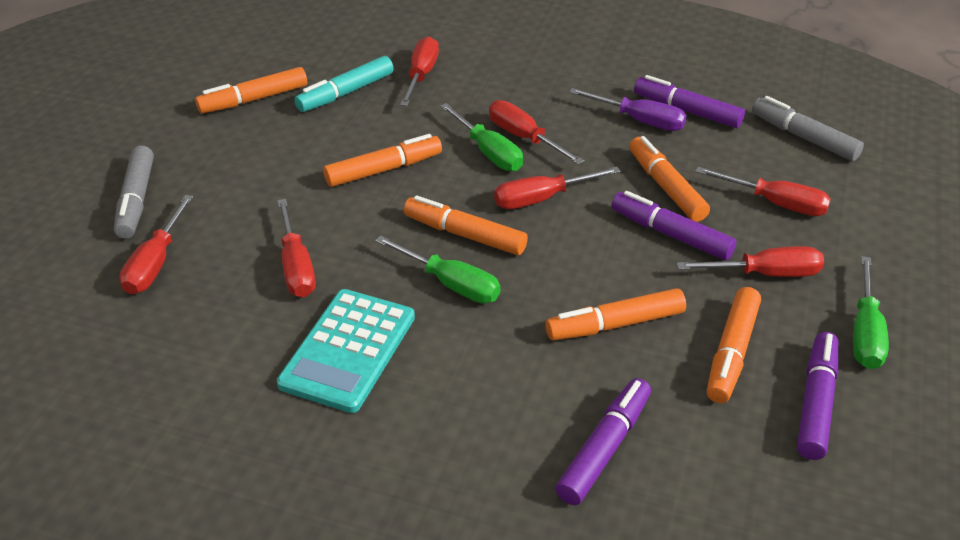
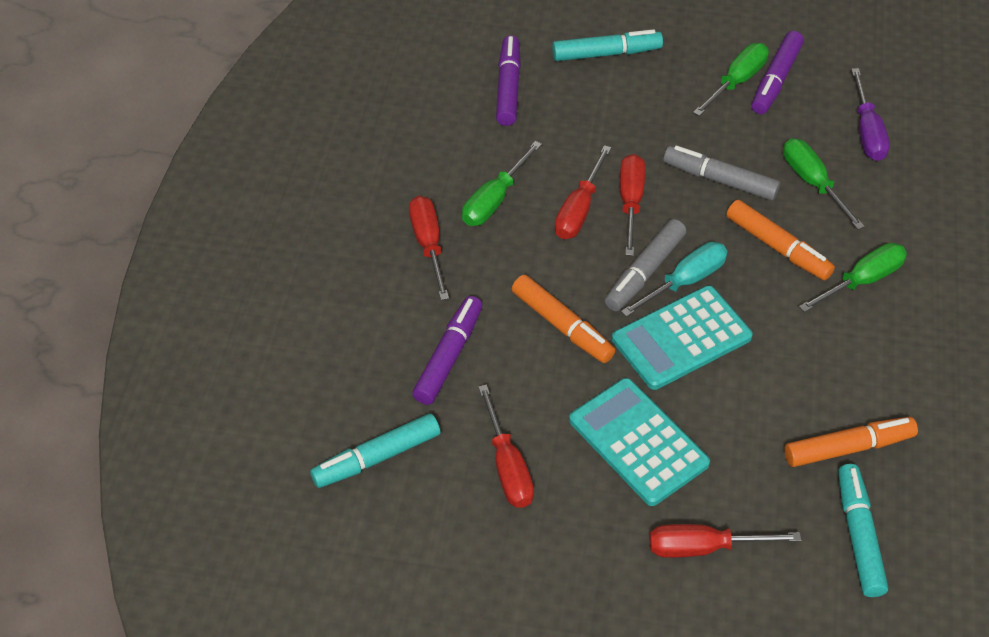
green screwdriver: 3 -> 4
orange marker: 6 -> 3
purple marker: 4 -> 3
red screwdriver: 7 -> 5
turquoise calculator: 1 -> 2
turquoise marker: 1 -> 3
turquoise screwdriver: 0 -> 1

